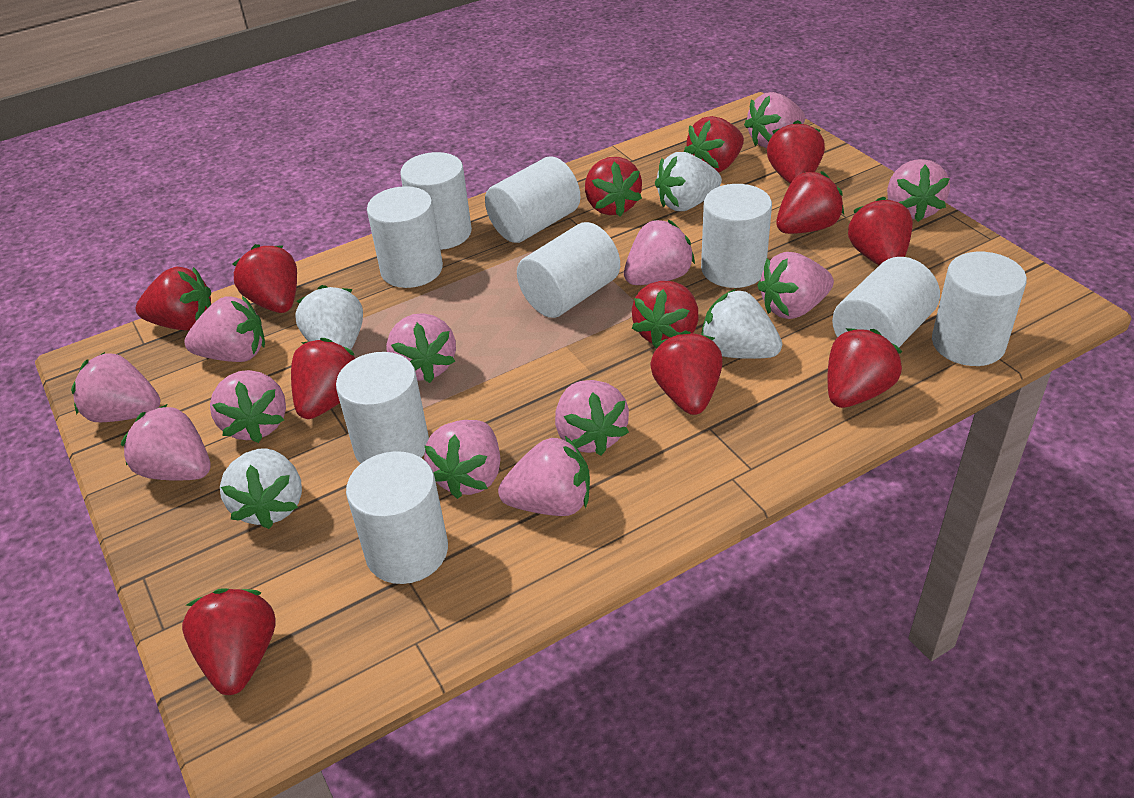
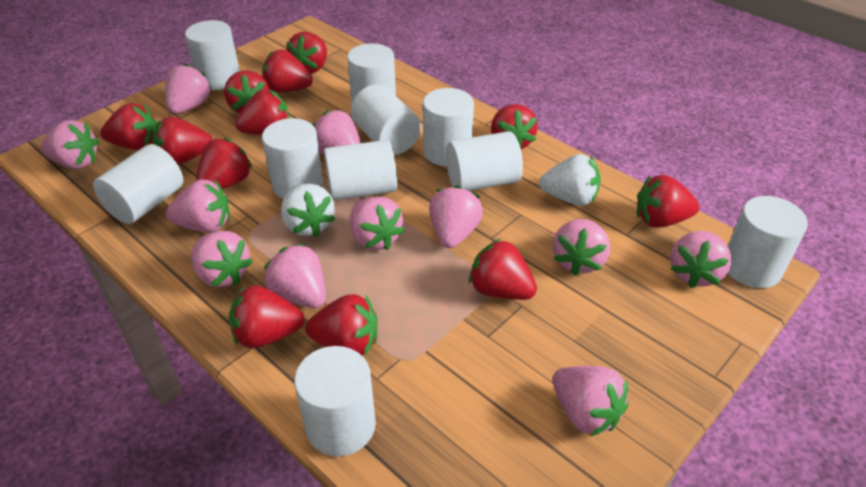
pink strawberry: 12 -> 11
white cylinder: 9 -> 10
white strawberry: 4 -> 2

